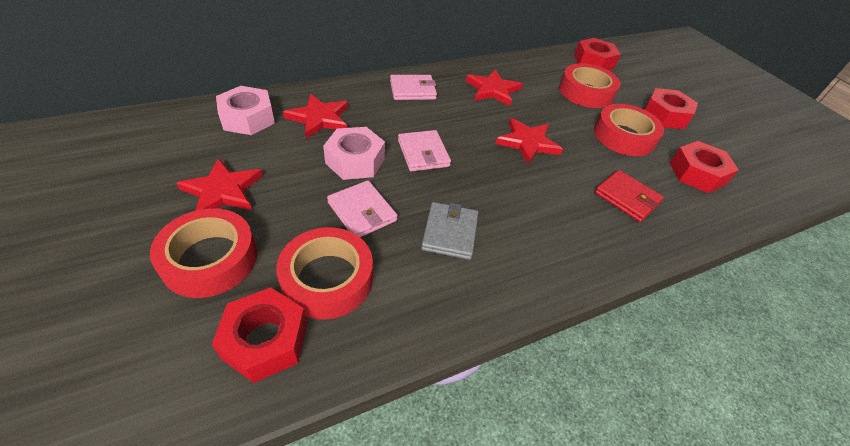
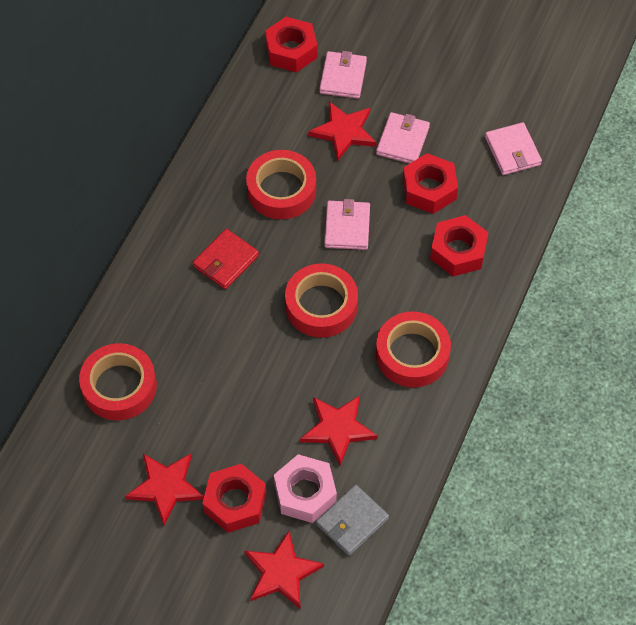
pink nut: 2 -> 1
pink wallet: 3 -> 4

